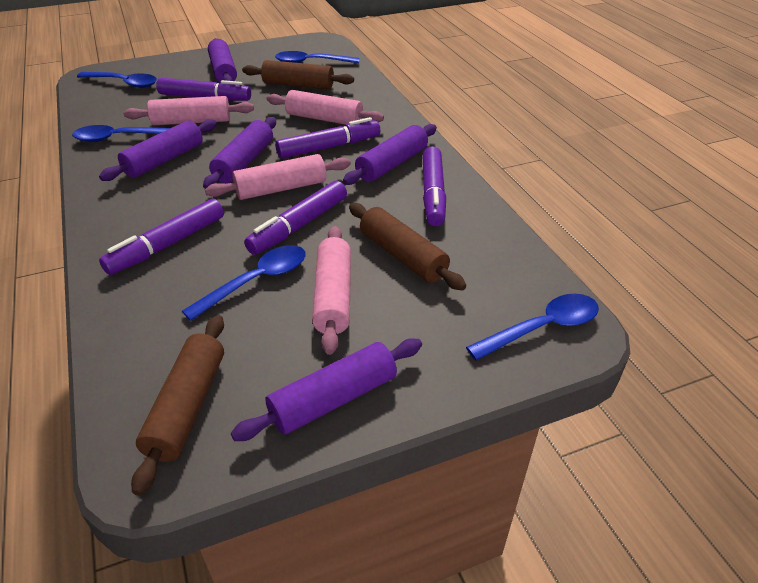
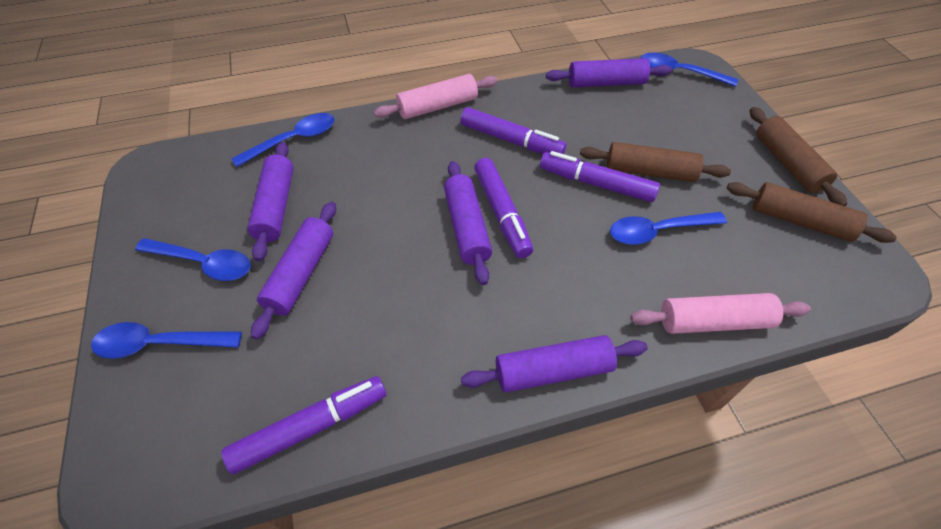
pink rolling pin: 4 -> 2
purple marker: 5 -> 4

